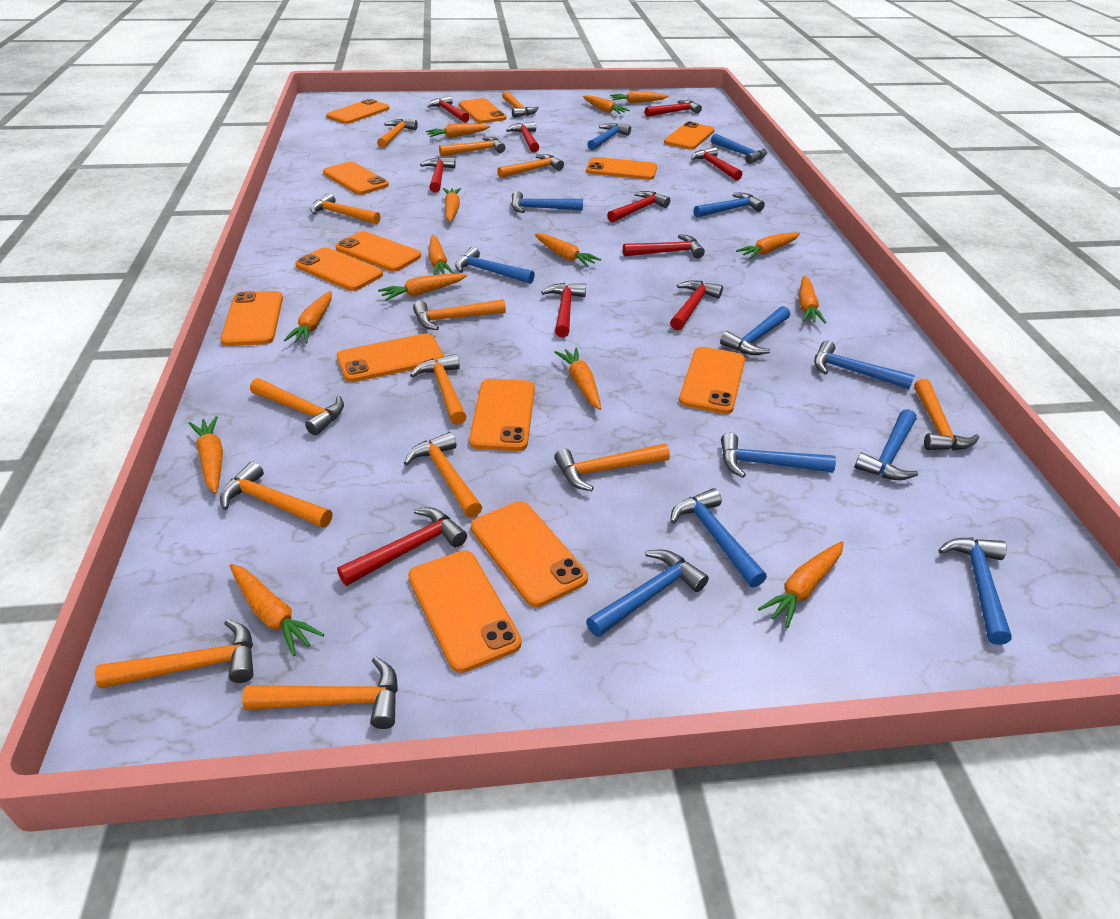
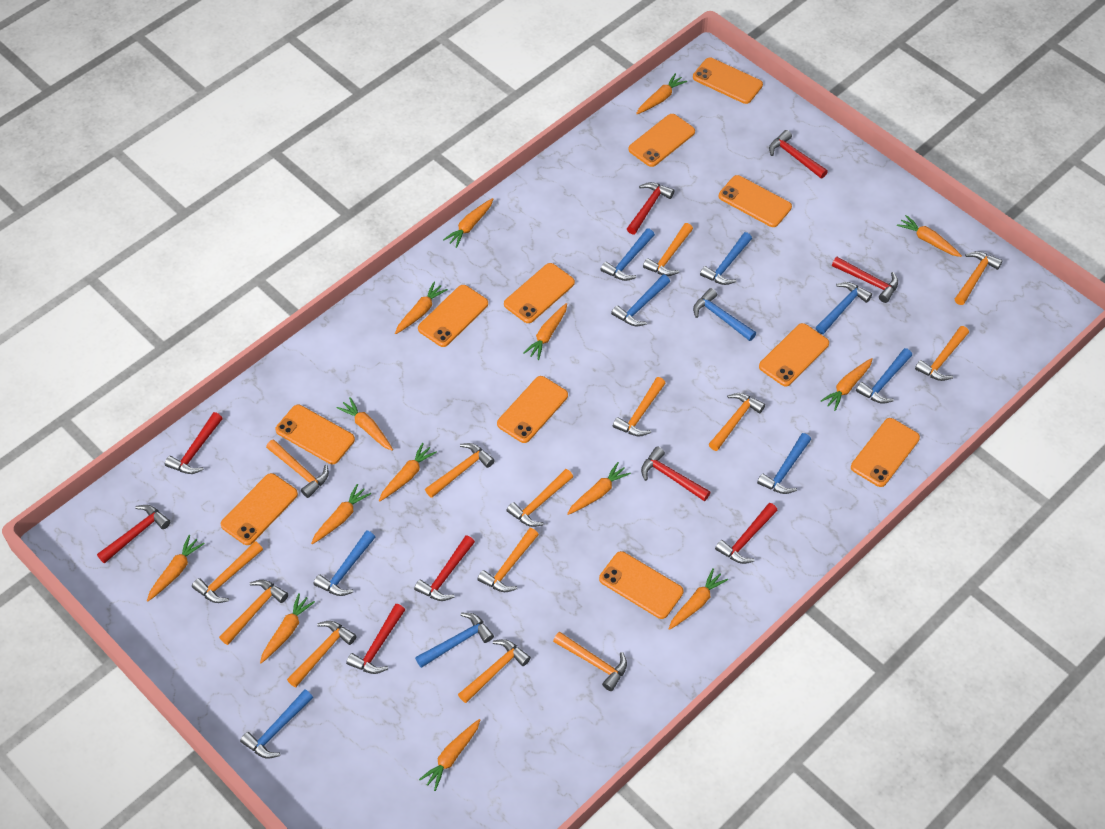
blue hammer: 12 -> 10
orange phone: 13 -> 11
red hammer: 10 -> 9

